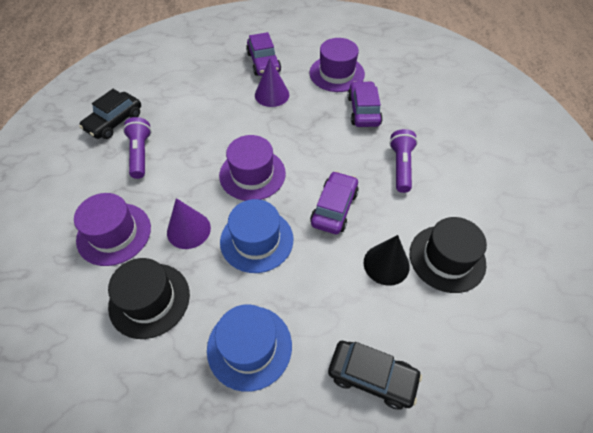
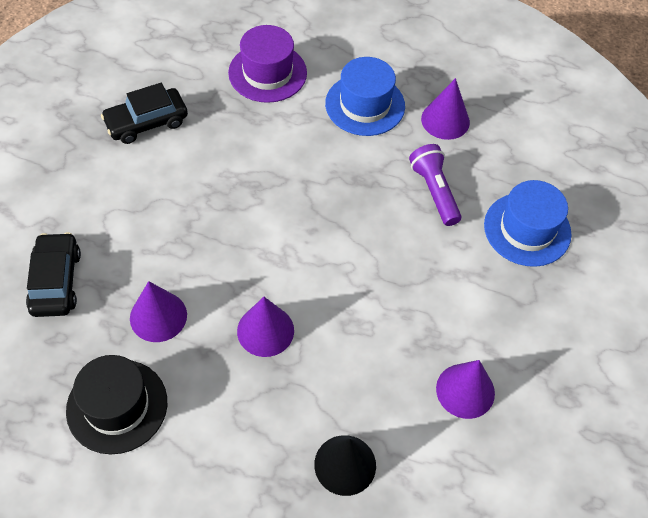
black hat: 2 -> 1
purple car: 3 -> 0
purple cone: 2 -> 4
purple flashlight: 2 -> 1
purple hat: 3 -> 1

